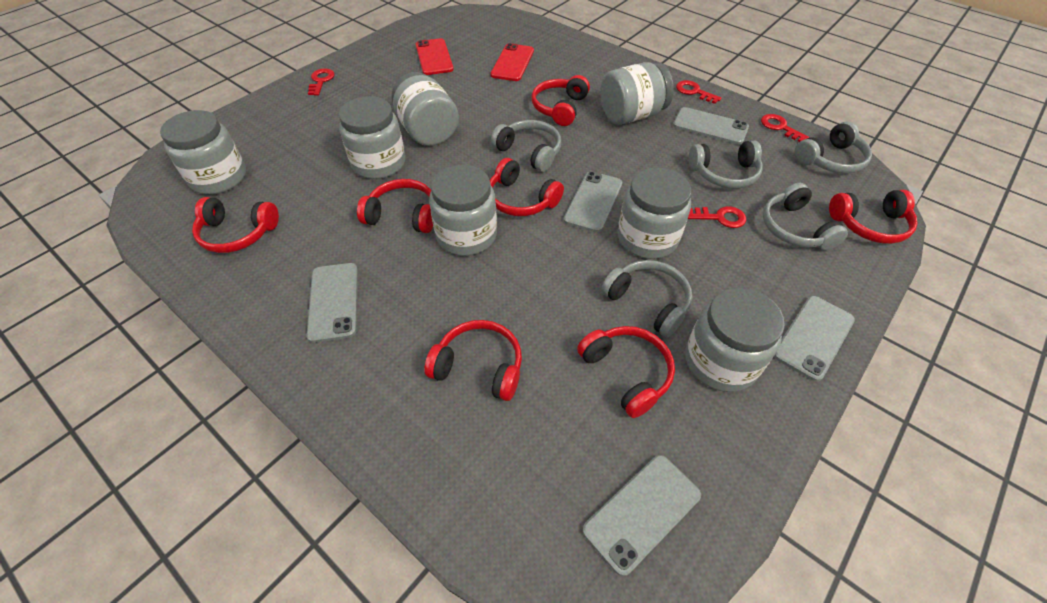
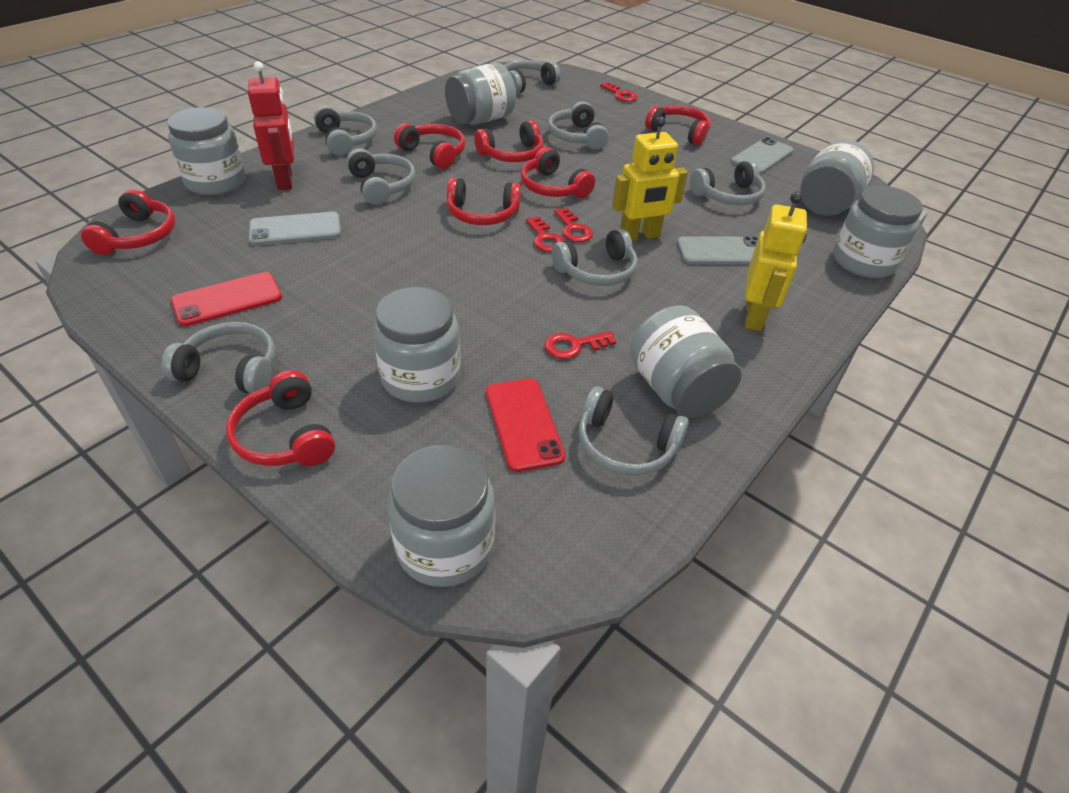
grey headphones: 5 -> 8
grey phone: 5 -> 3
red robot: 0 -> 1
yellow robot: 0 -> 2

